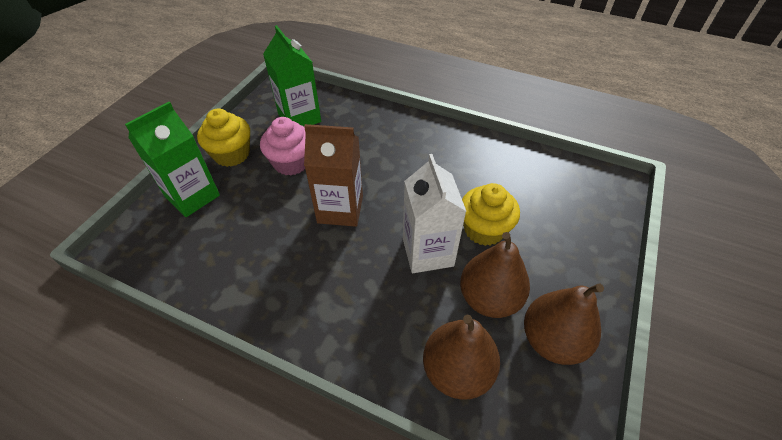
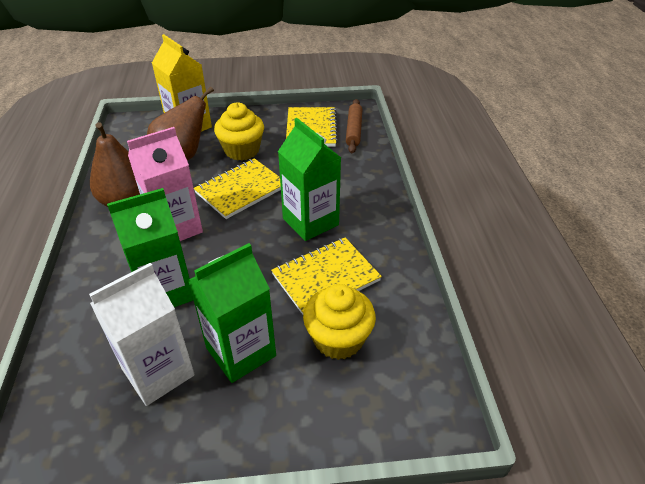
brown carton: 1 -> 0
brown pear: 3 -> 2
brown rolling pin: 0 -> 1
green carton: 2 -> 3
pink carton: 0 -> 1
pink cupcake: 1 -> 0
yellow carton: 0 -> 1
yellow notebook: 0 -> 3

